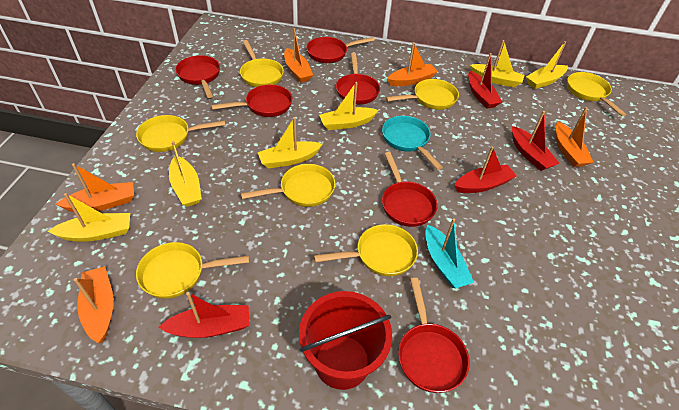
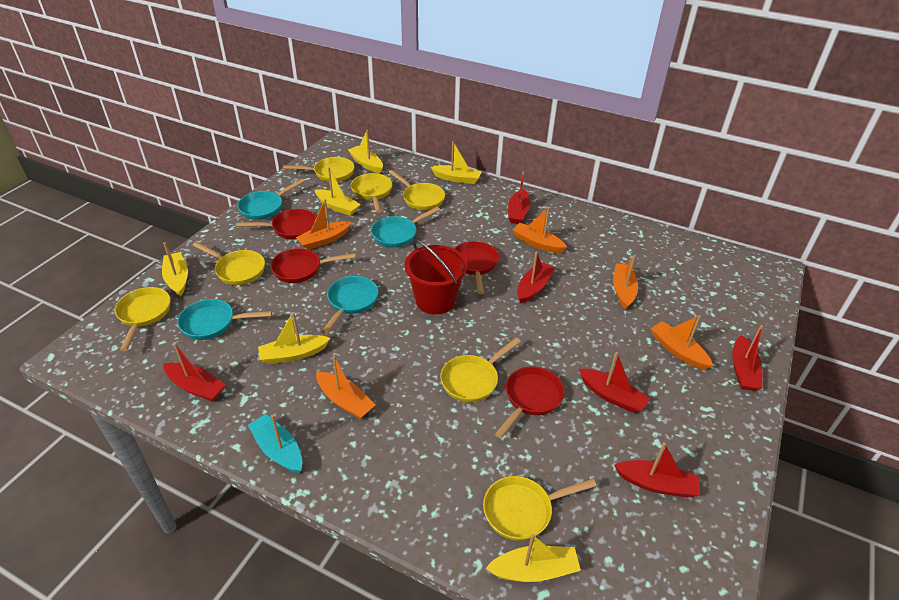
red boat: 4 -> 6
red pan: 6 -> 4
turquoise pan: 1 -> 4

